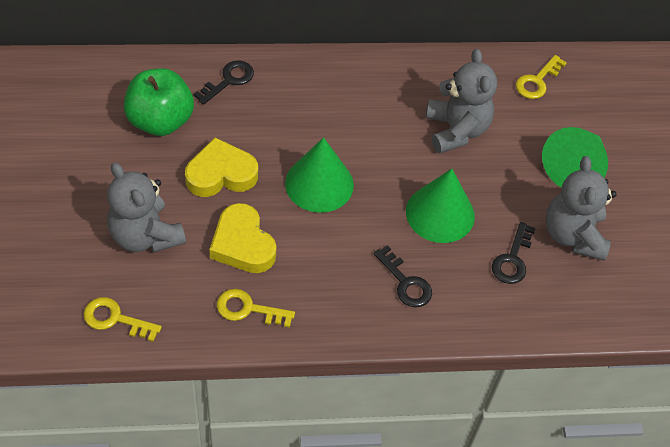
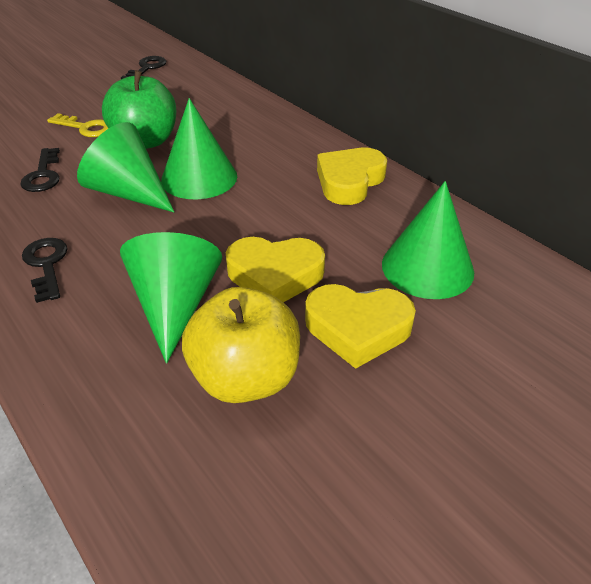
green cone: 3 -> 4
grey teddy bear: 3 -> 0
yellow apple: 0 -> 1
yellow heart: 2 -> 3
yellow key: 3 -> 1

